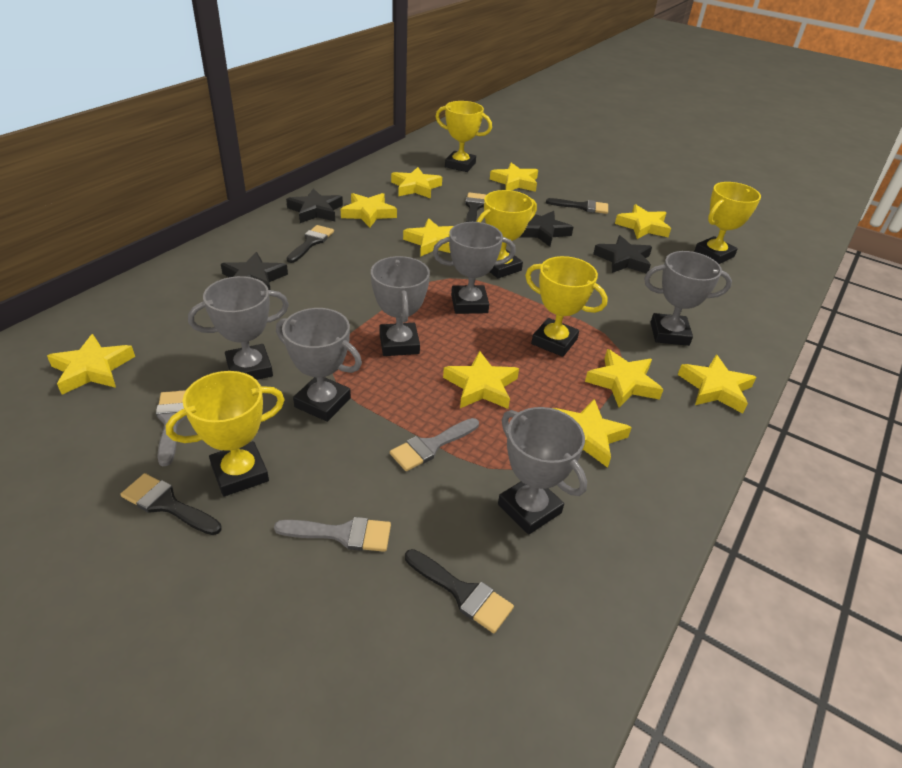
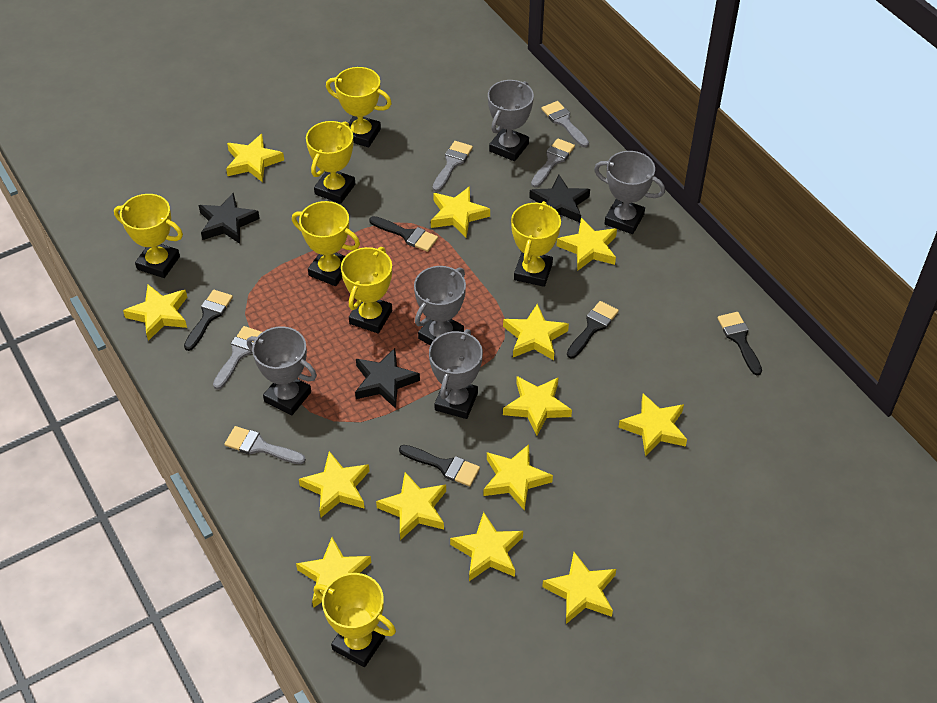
black star: 4 -> 3
grey brush: 3 -> 5
grey trophy: 6 -> 5
yellow star: 10 -> 13
yellow trophy: 5 -> 7

